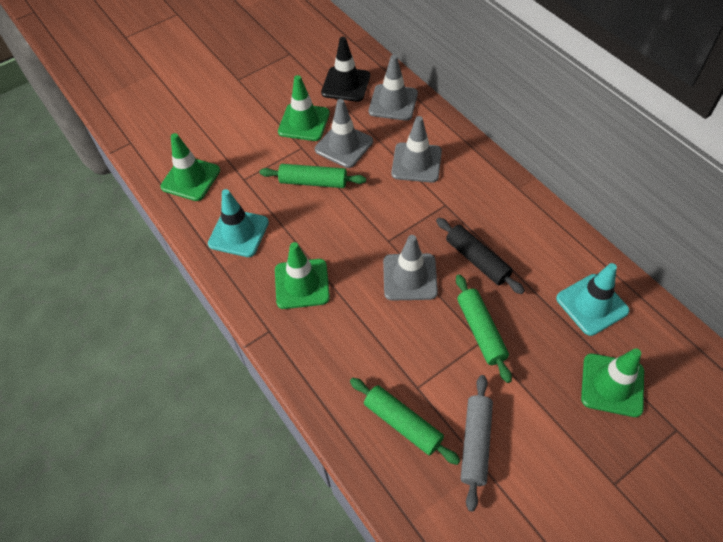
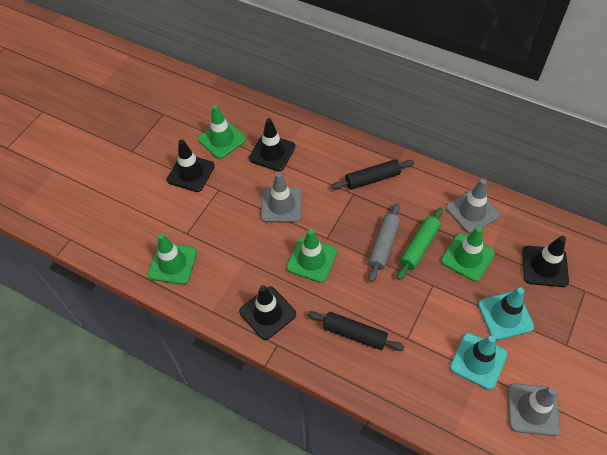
black rolling pin: 1 -> 2
black traffic cone: 1 -> 4
green rolling pin: 3 -> 1
grey traffic cone: 4 -> 3

